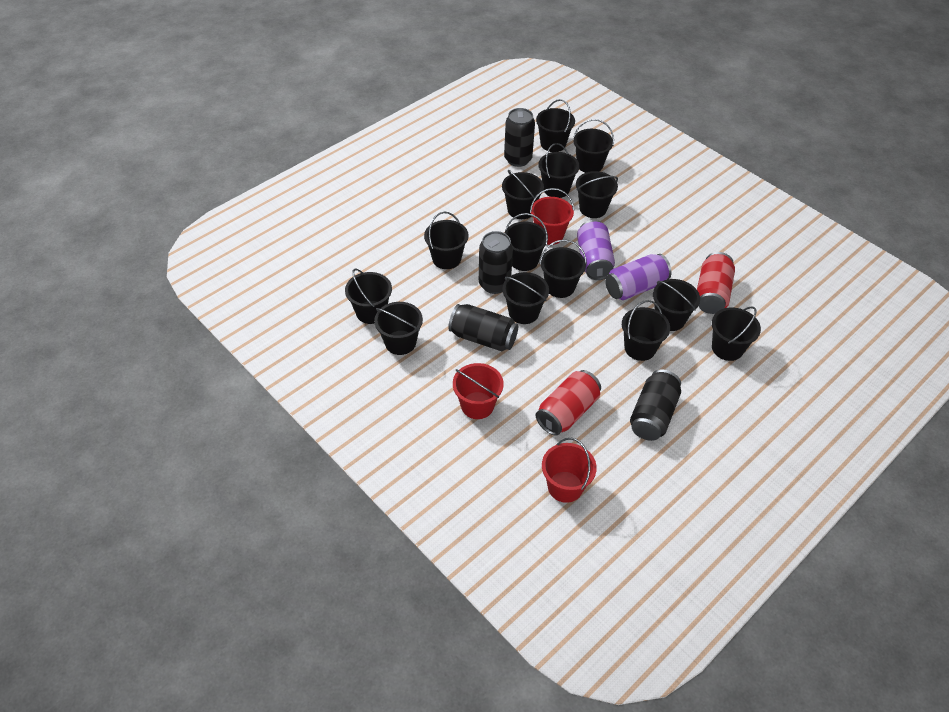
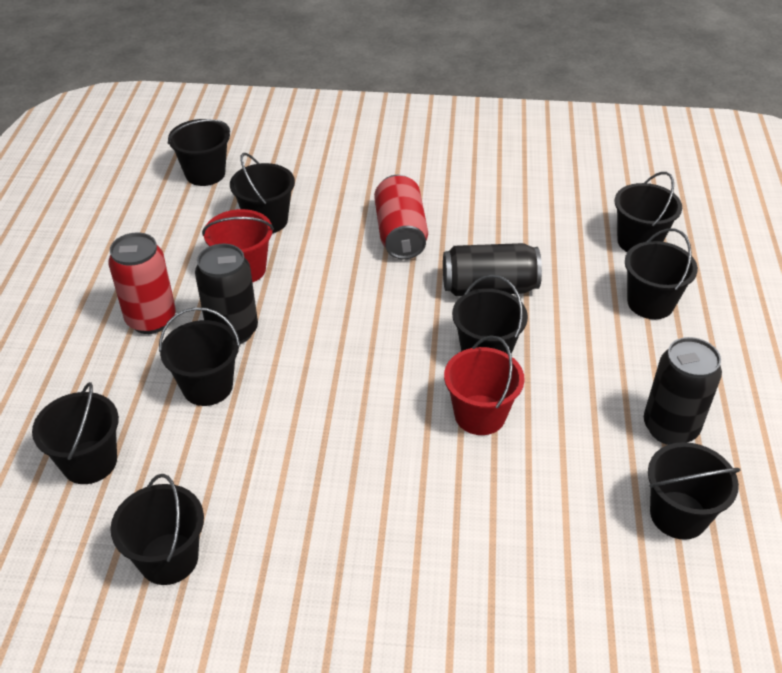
black bucket: 14 -> 9
black can: 4 -> 3
purple can: 2 -> 0
red bucket: 3 -> 2

